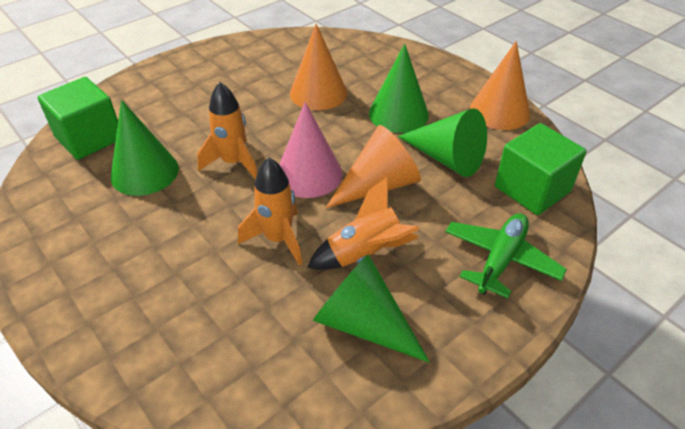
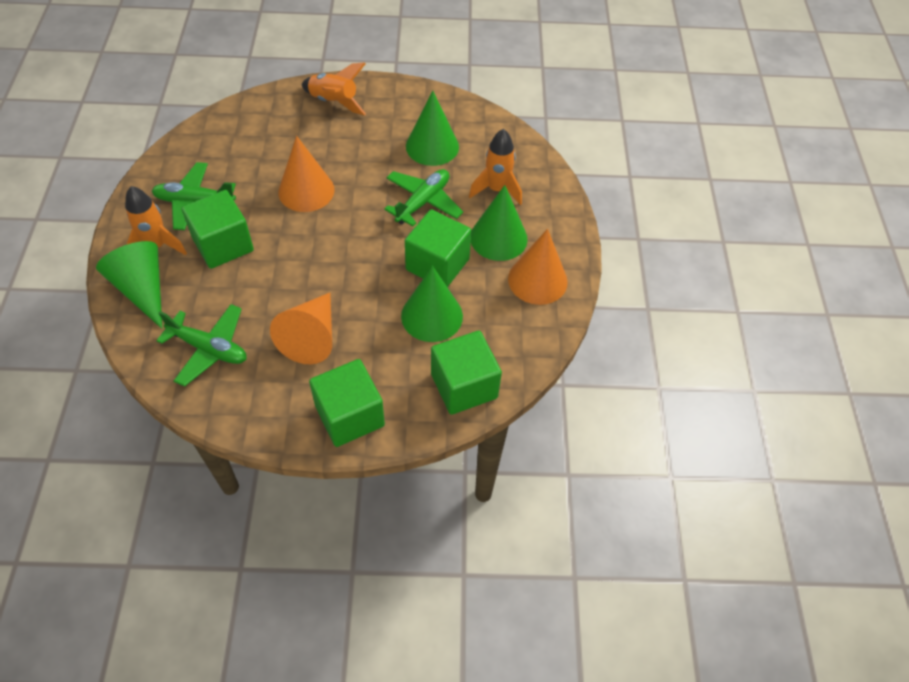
green cube: 2 -> 4
green plane: 1 -> 3
pink cone: 1 -> 0

